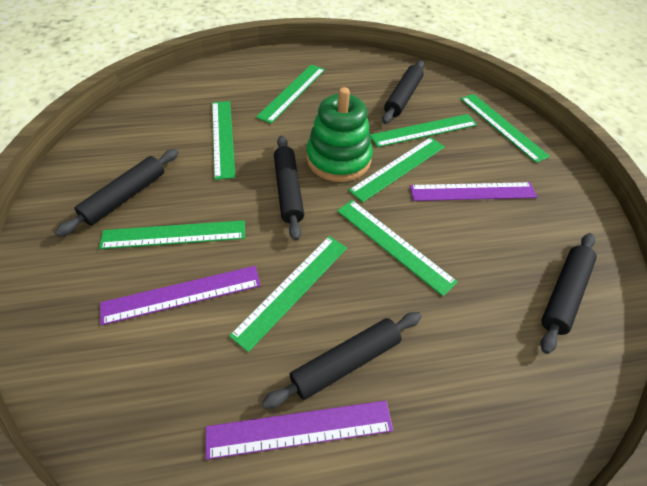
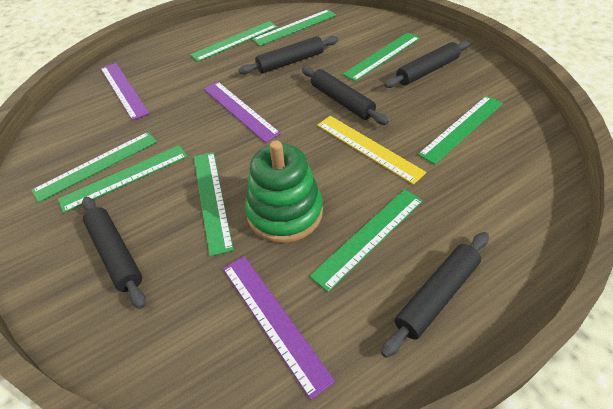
yellow ruler: 0 -> 1

